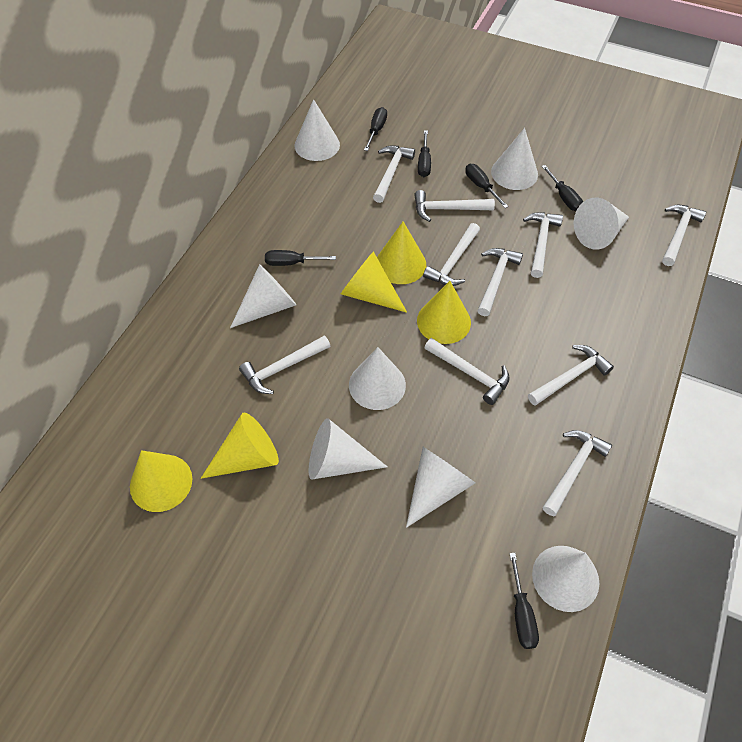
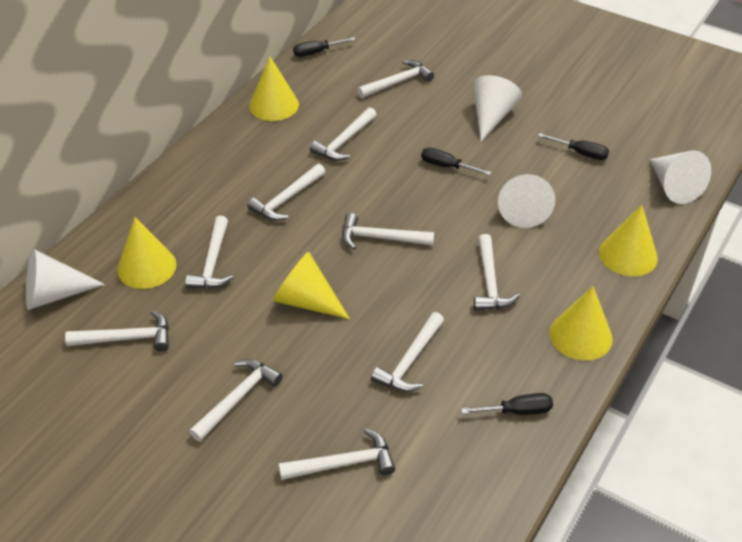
black screwdriver: 6 -> 4
white cone: 8 -> 4

